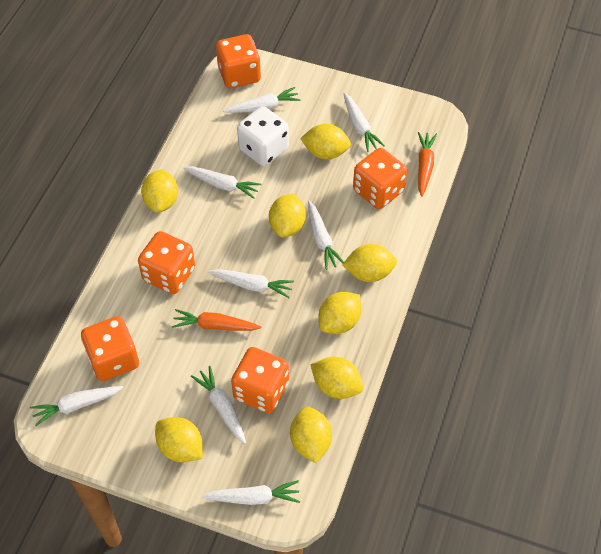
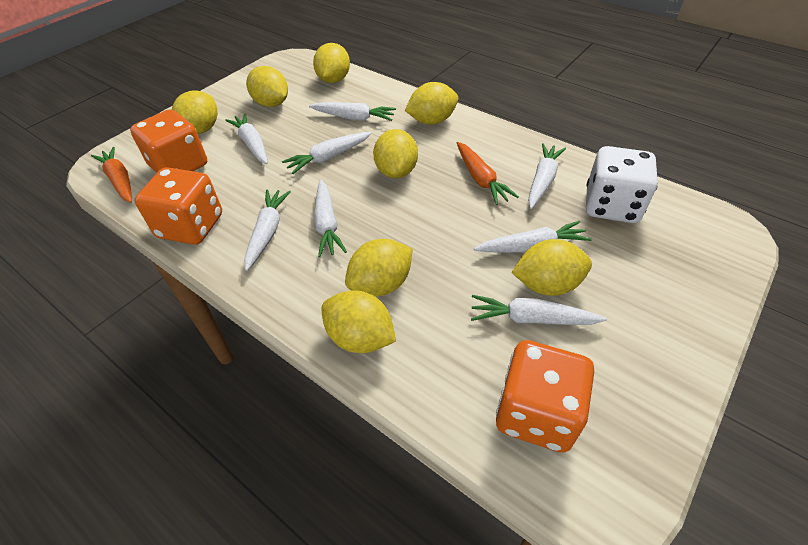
orange dice: 5 -> 3

